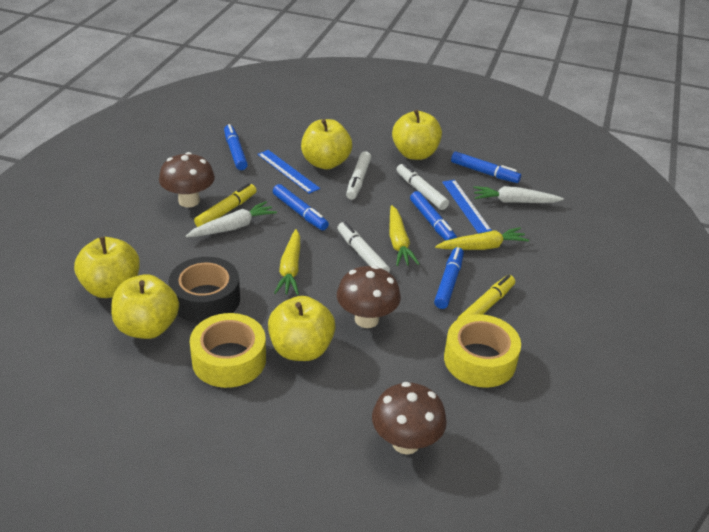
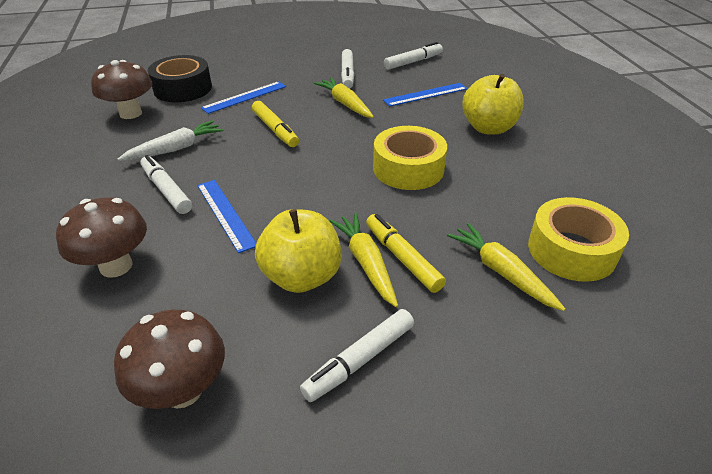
blue marker: 5 -> 0
blue ruler: 2 -> 3
white carrot: 2 -> 1
white marker: 3 -> 4
yellow apple: 5 -> 2

